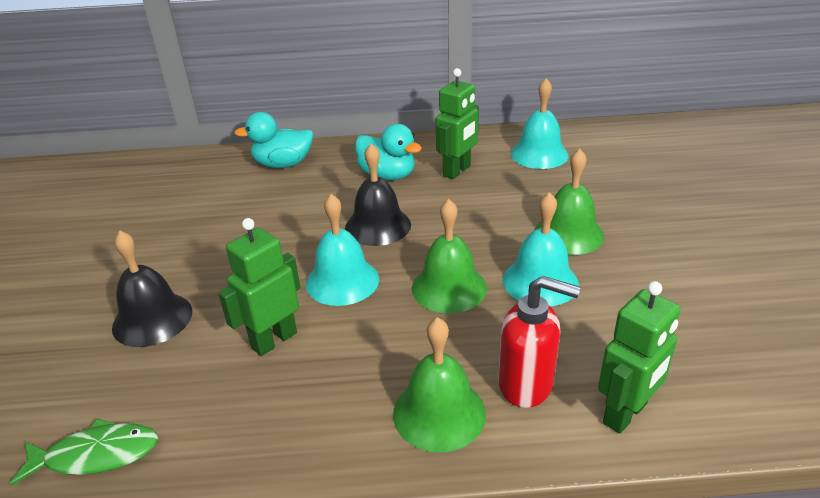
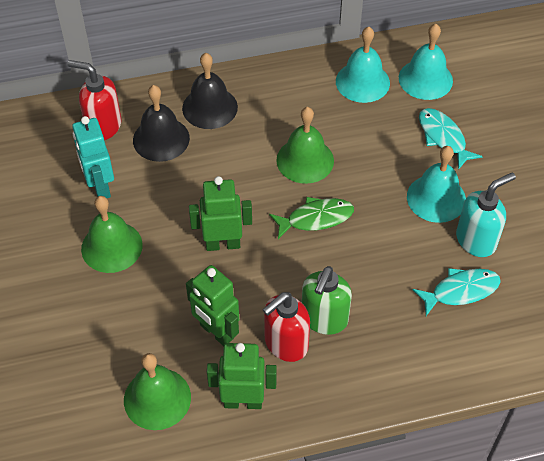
green soap dispenser: 0 -> 1
red soap dispenser: 1 -> 2
turquoise duck: 2 -> 0
turquoise fish: 0 -> 2
turquoise robot: 0 -> 1
turquoise soap dispenser: 0 -> 1

